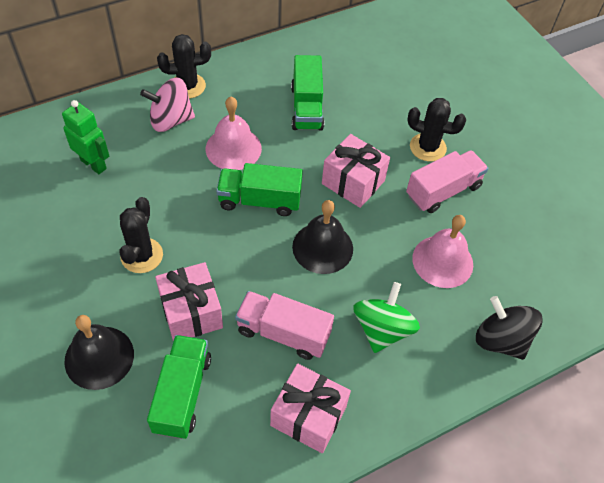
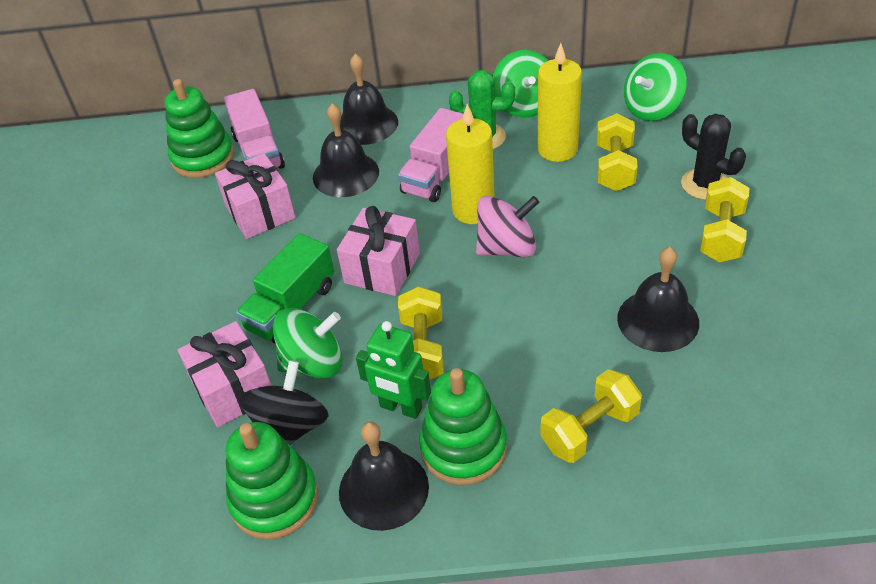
black bell: 2 -> 4
black cactus: 3 -> 1
green cactus: 0 -> 1
green spinning top: 1 -> 3
green stacking toy: 0 -> 3
green truck: 3 -> 1
pink bell: 2 -> 0
yellow candle: 0 -> 2
yellow dumbbell: 0 -> 4

